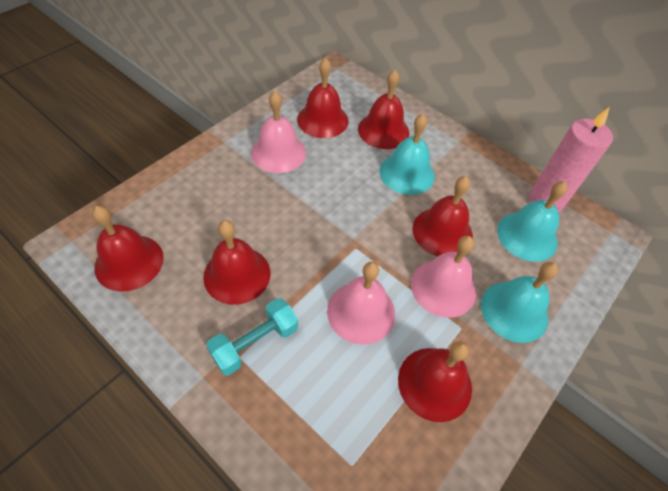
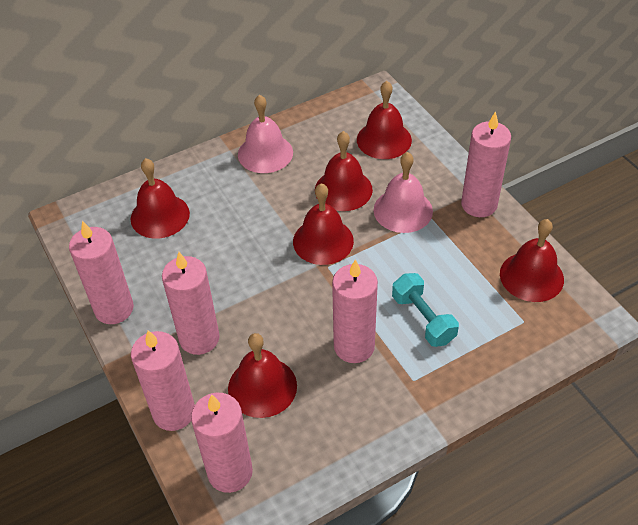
pink bell: 3 -> 2
pink candle: 1 -> 6
turquoise bell: 3 -> 0

